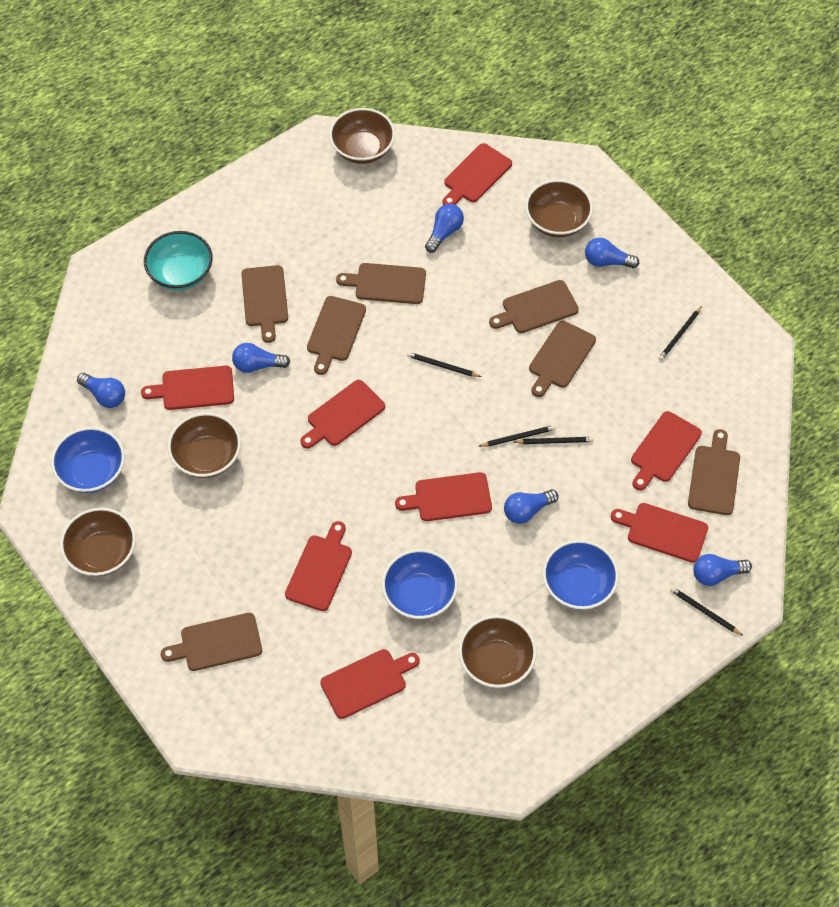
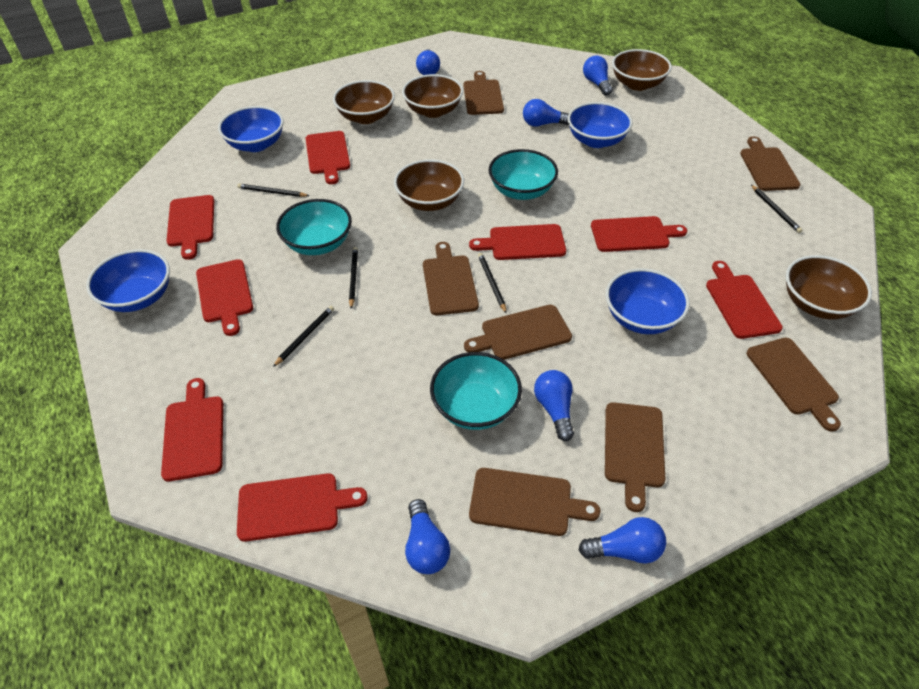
blue bowl: 3 -> 4
turquoise bowl: 1 -> 3

